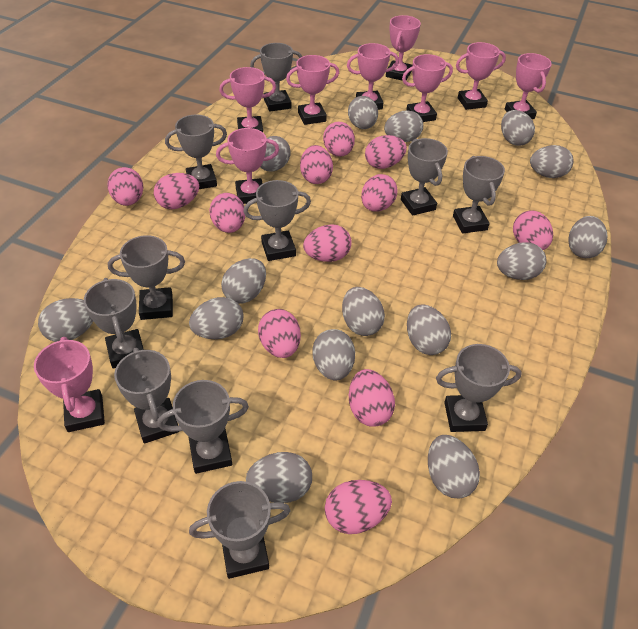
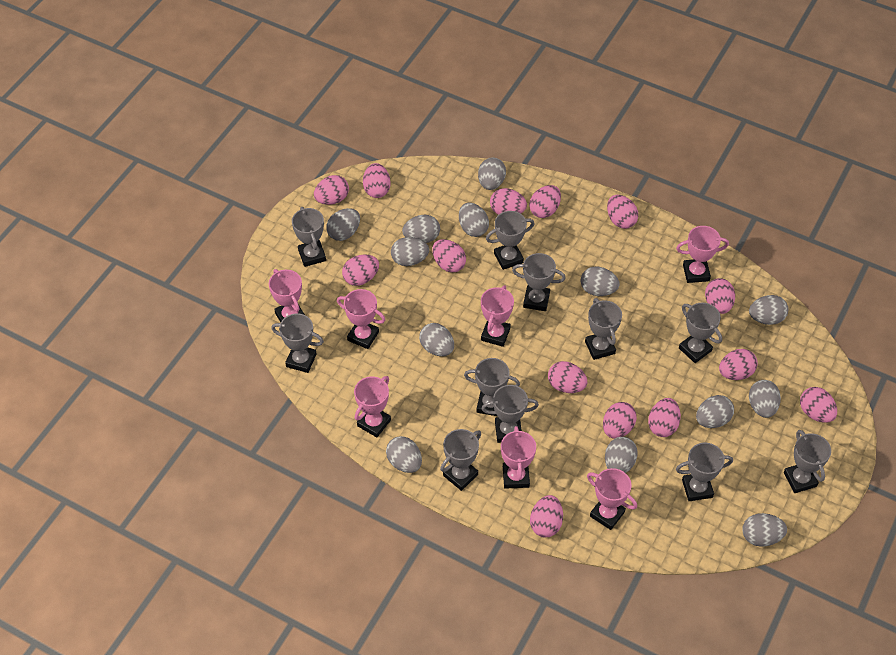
grey egg: 15 -> 13
pink egg: 12 -> 14
pink trophy: 9 -> 7

